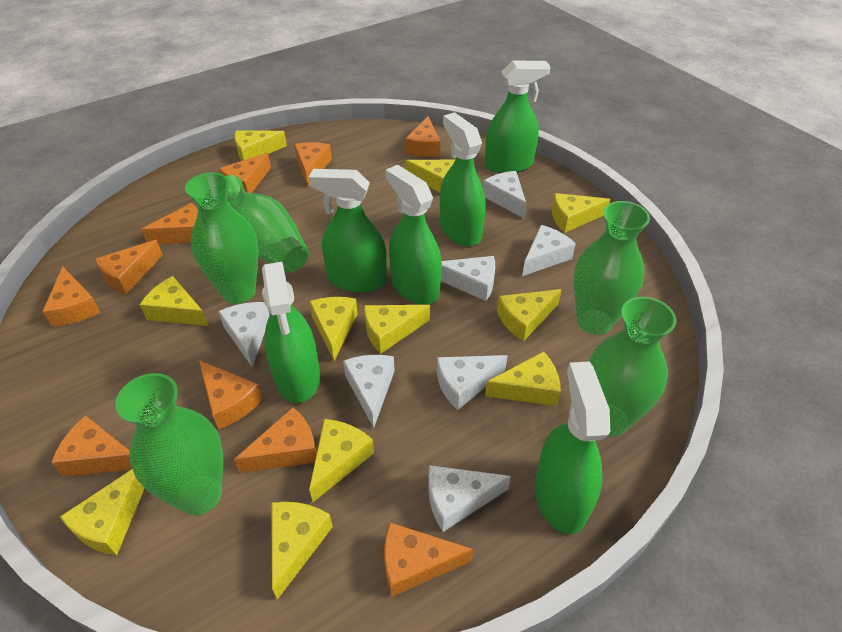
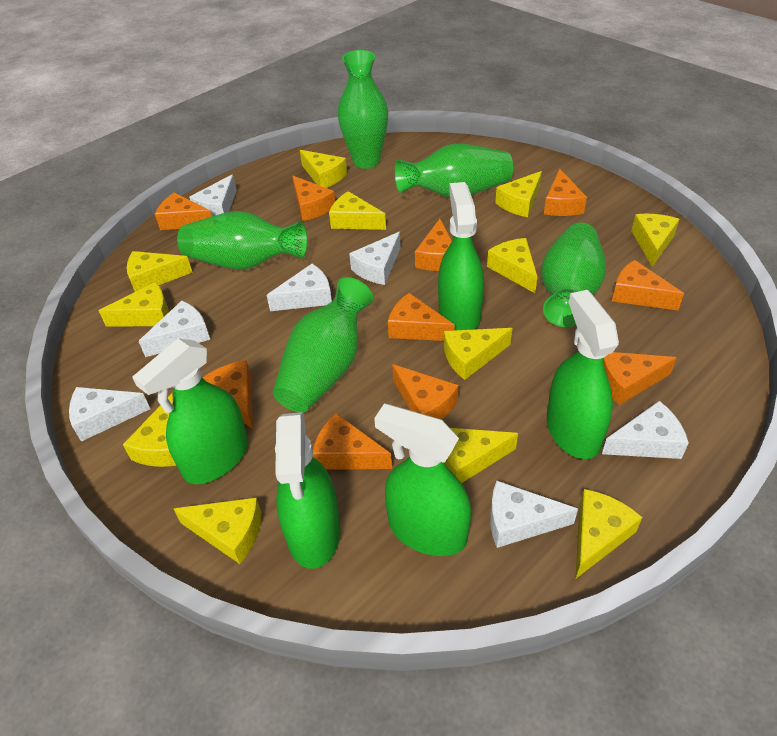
green spray bottle: 6 -> 5
yellow cheese: 11 -> 12

